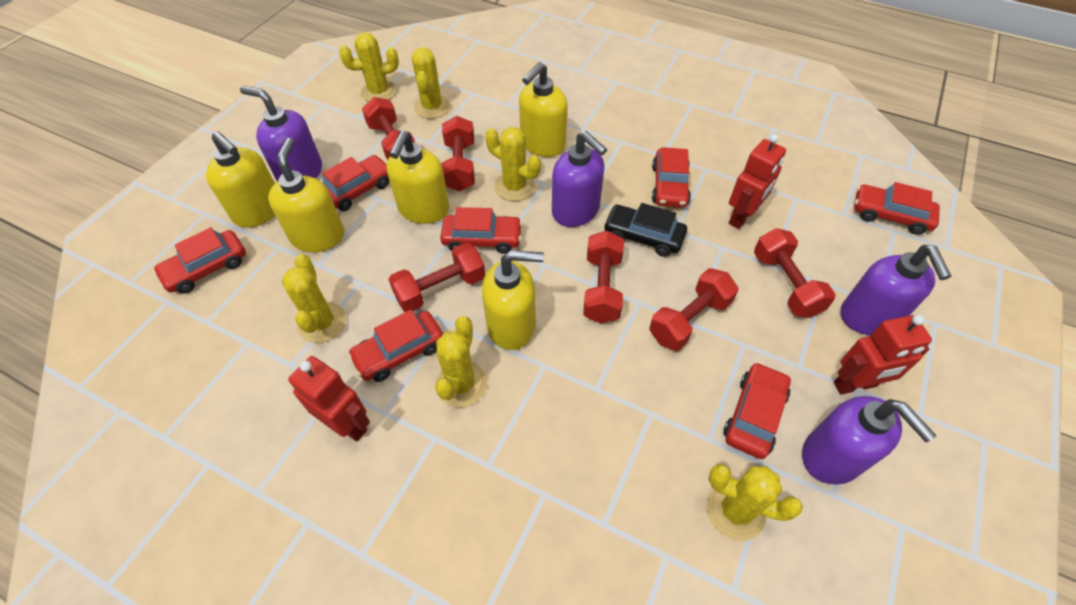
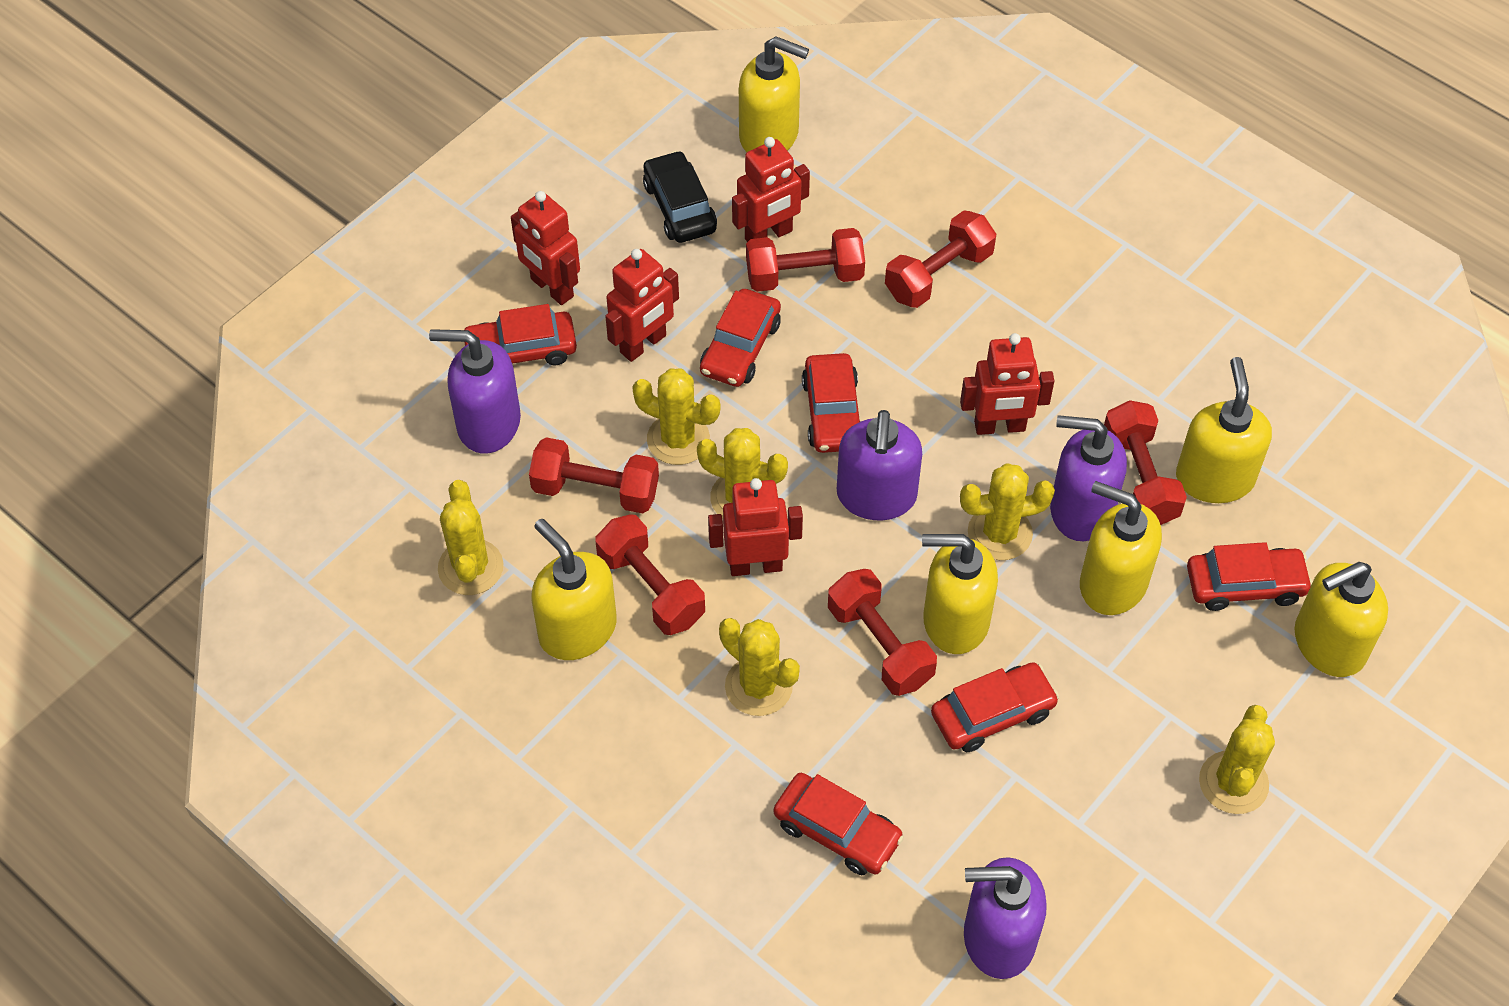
red car: 7 -> 6
red robot: 3 -> 5
yellow soap dispenser: 5 -> 6

